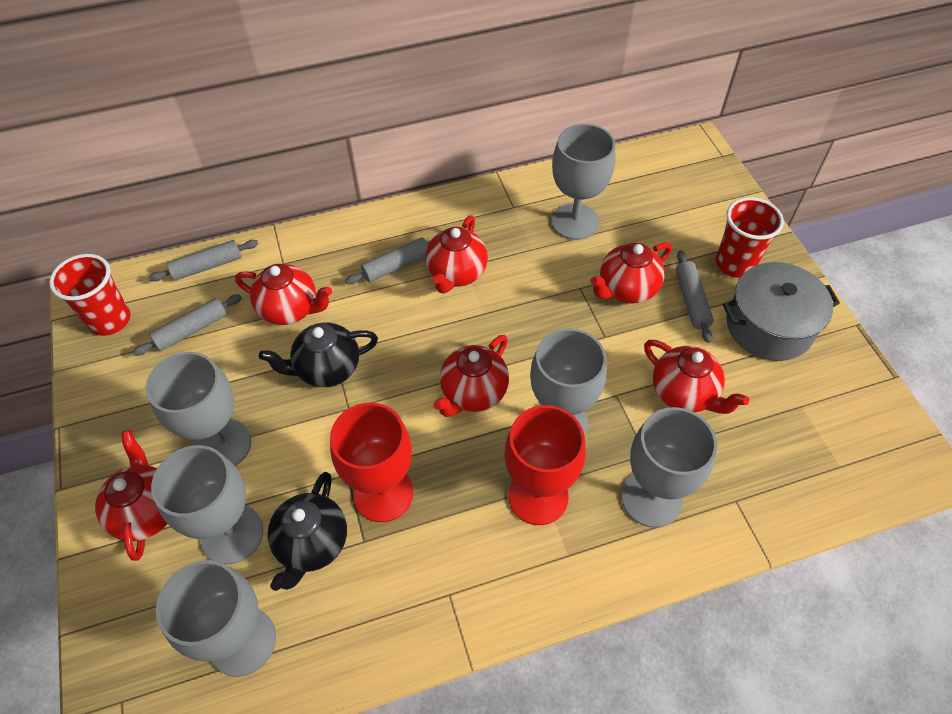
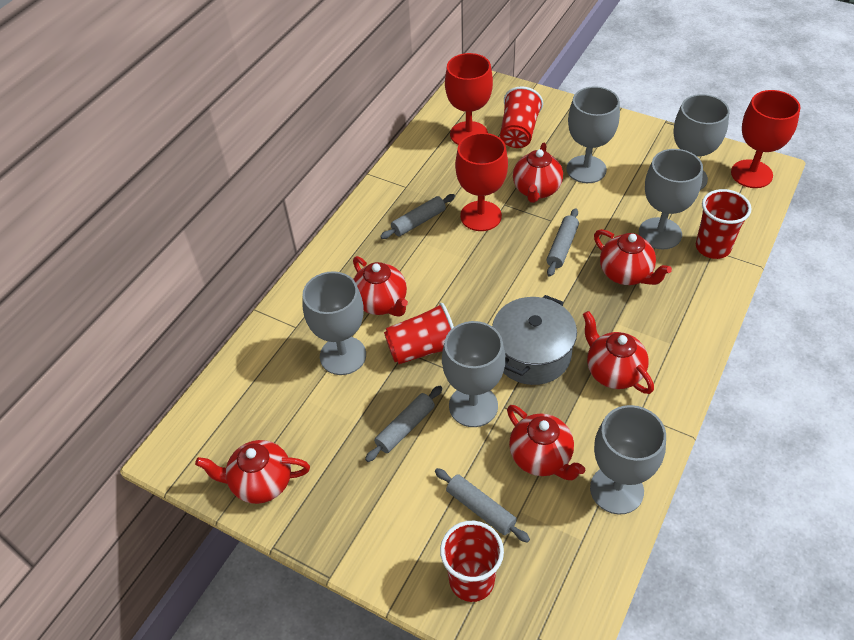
black teapot: 2 -> 0
red cup: 2 -> 4
red goblet: 2 -> 3

